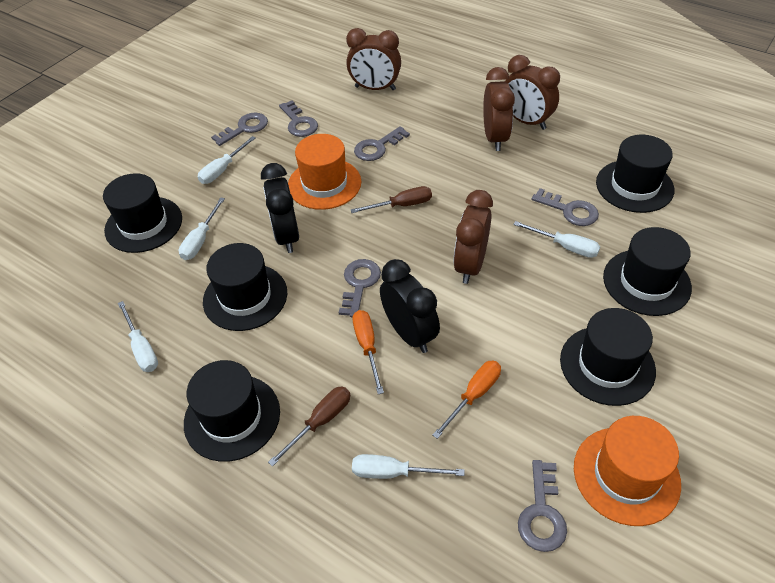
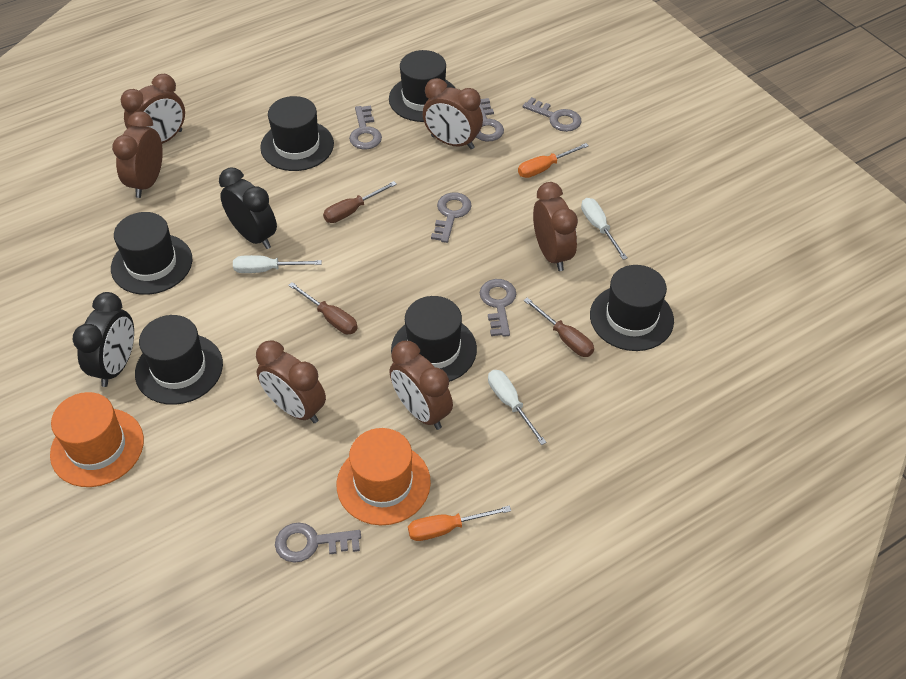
brown clock: 4 -> 6
brown screwdriver: 2 -> 3
white screwdriver: 5 -> 3

